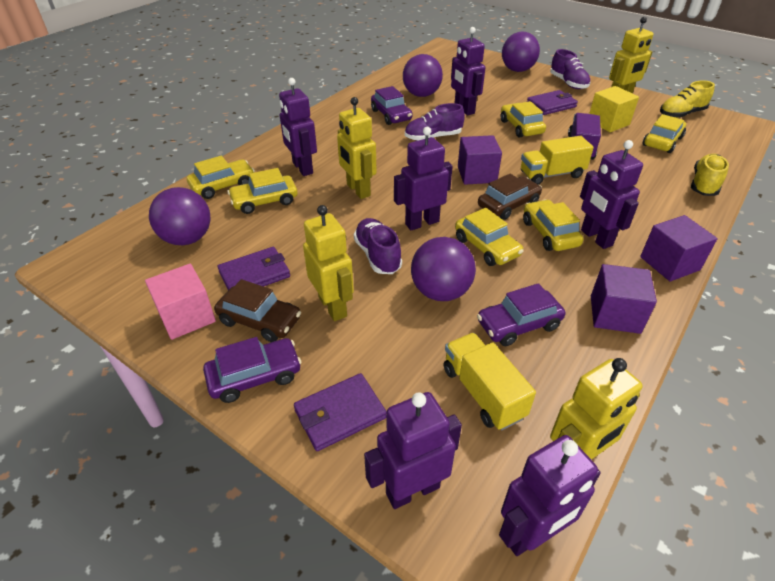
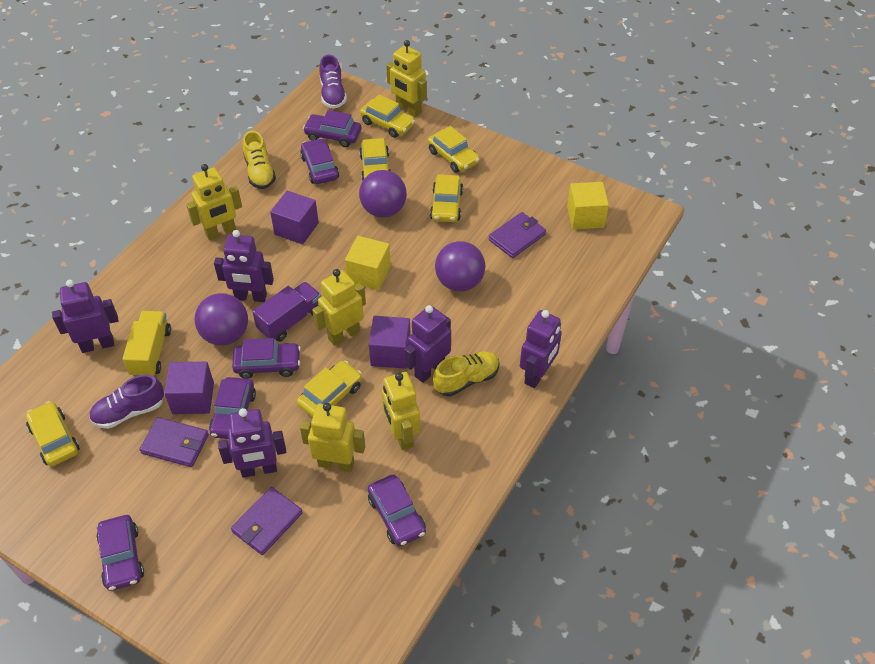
brown car: 2 -> 0
pink cube: 1 -> 0
purple ball: 4 -> 3
purple car: 3 -> 6
purple robot: 6 -> 5
purple shoe: 3 -> 2
yellow cube: 1 -> 2
yellow robot: 4 -> 5
yellow truck: 2 -> 1

